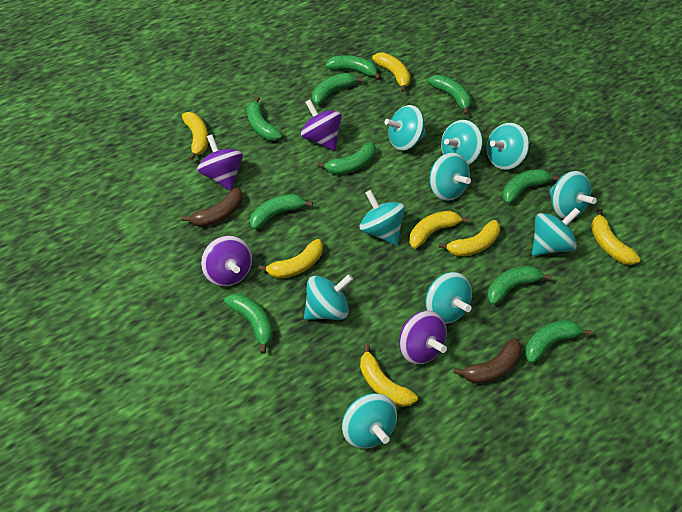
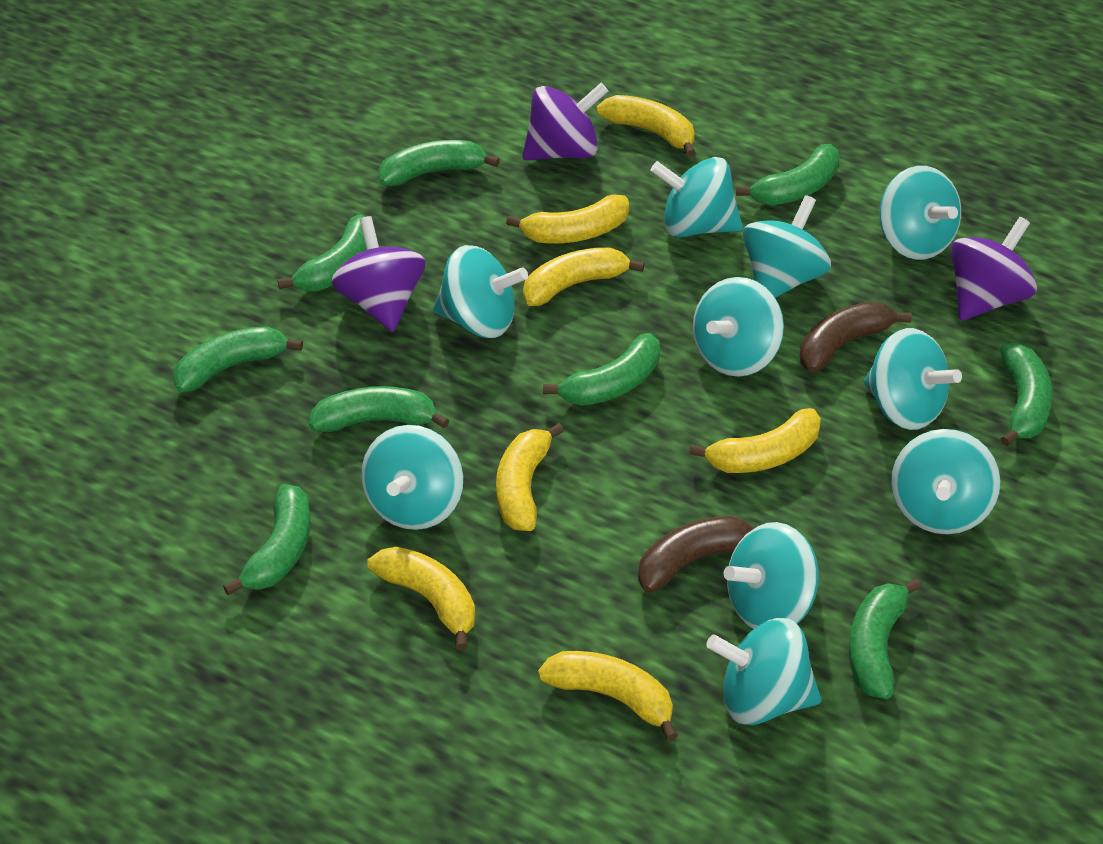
green banana: 10 -> 9
purple spinning top: 4 -> 3

